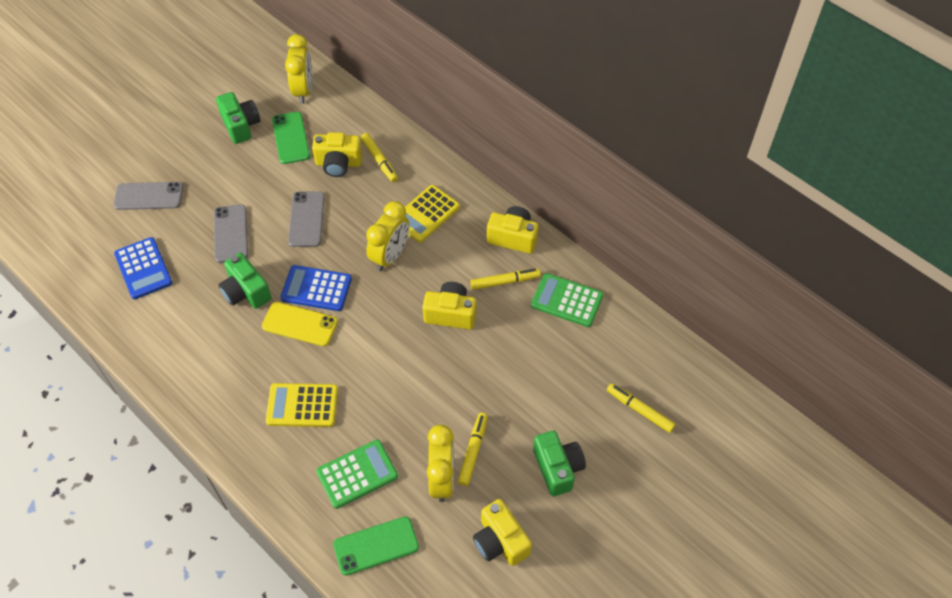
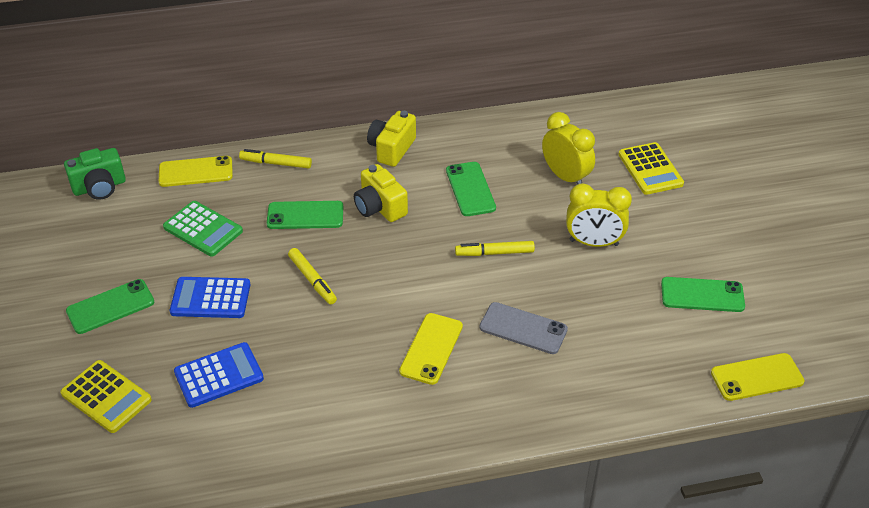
green calculator: 2 -> 1
green camera: 3 -> 1
green phone: 2 -> 4
grey phone: 3 -> 1
yellow camera: 4 -> 2
yellow clock: 3 -> 2
yellow marker: 4 -> 3
yellow phone: 1 -> 3

